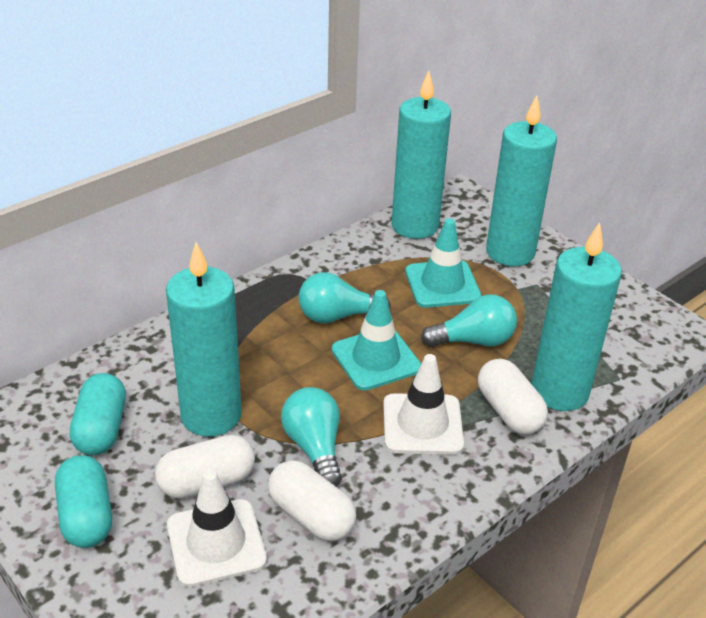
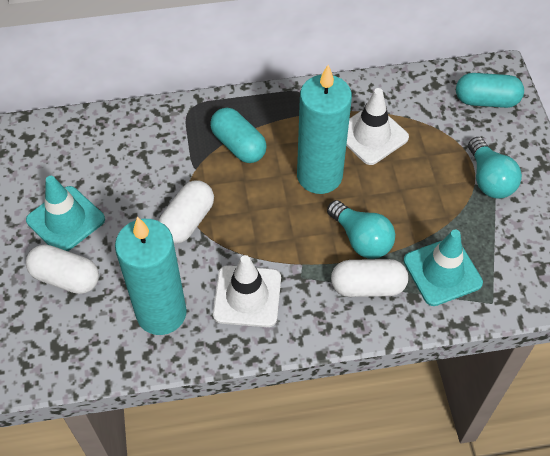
turquoise candle: 4 -> 2
turquoise light bulb: 3 -> 2

